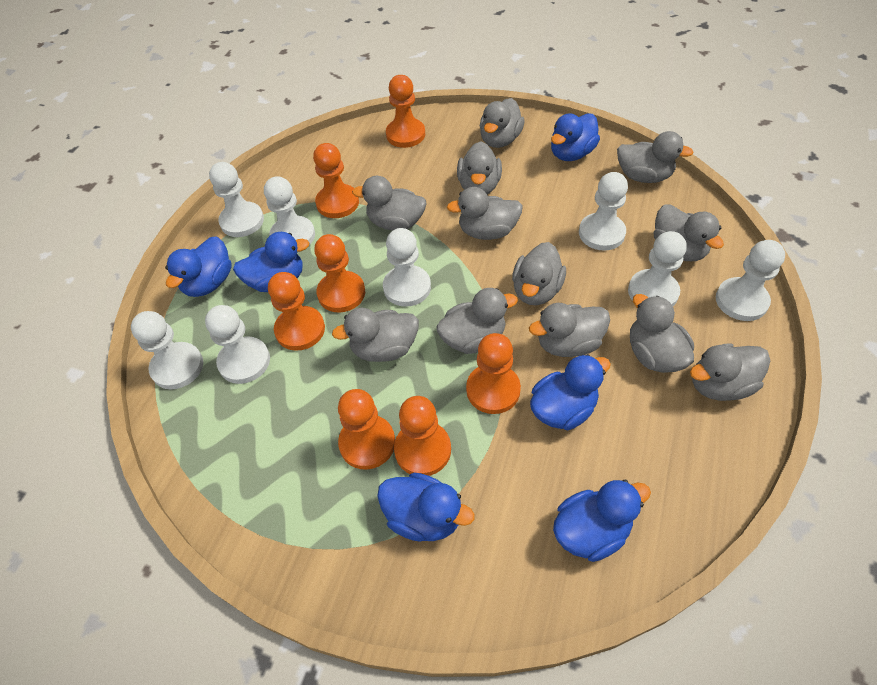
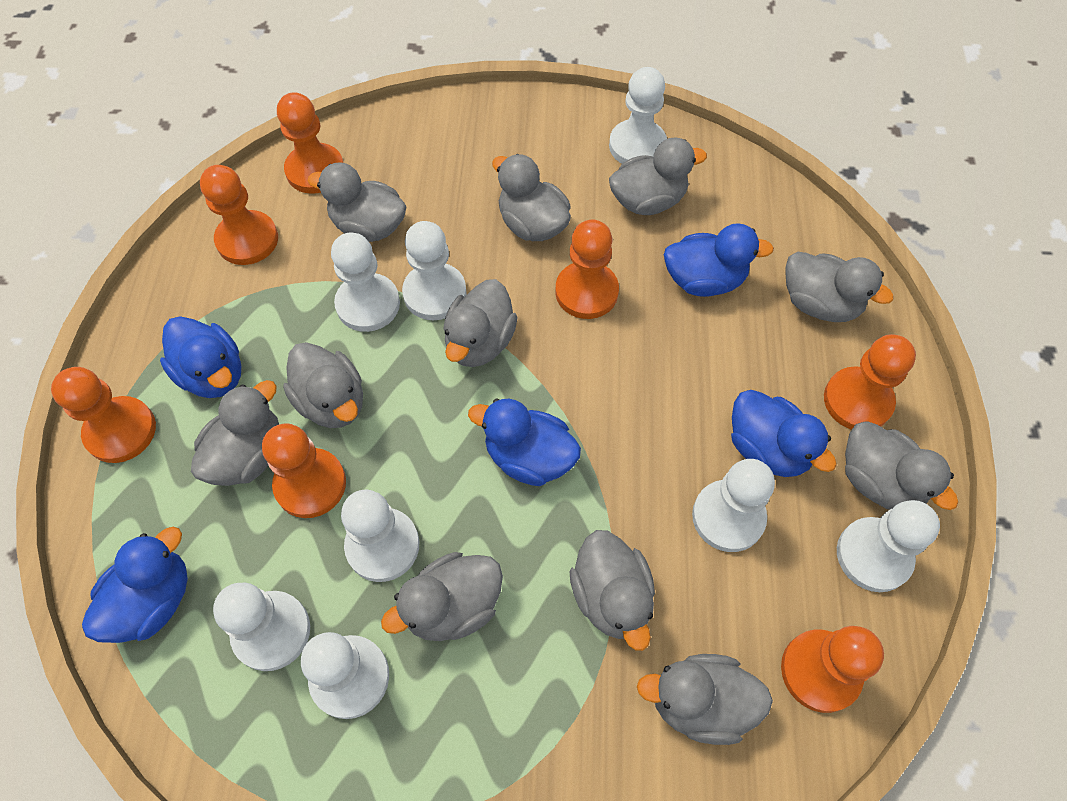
blue duck: 6 -> 5
grey duck: 12 -> 11

